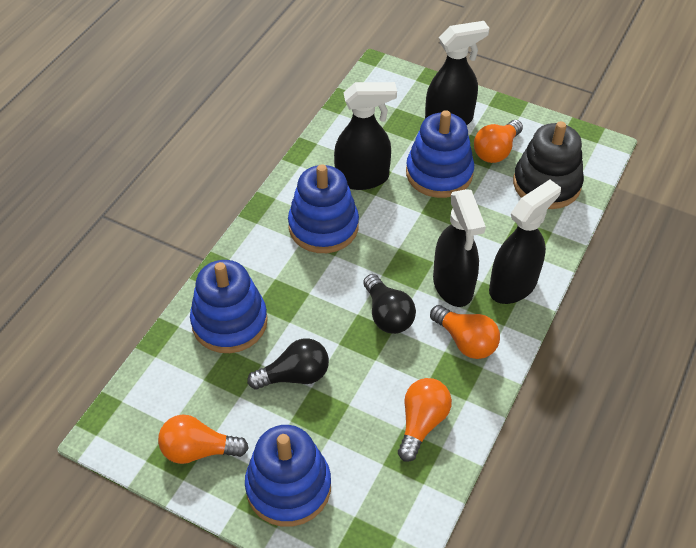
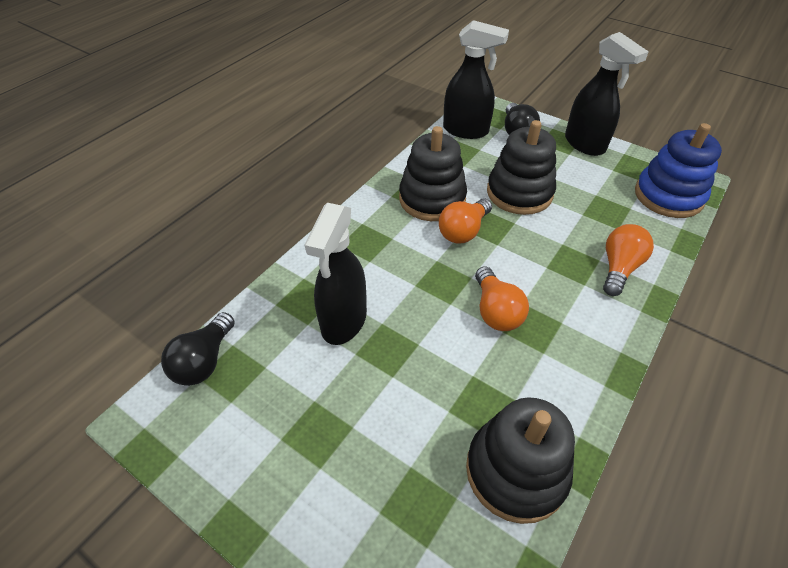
black spray bottle: 4 -> 3
black stacking toy: 1 -> 3
blue stacking toy: 4 -> 1
orange light bulb: 4 -> 3

